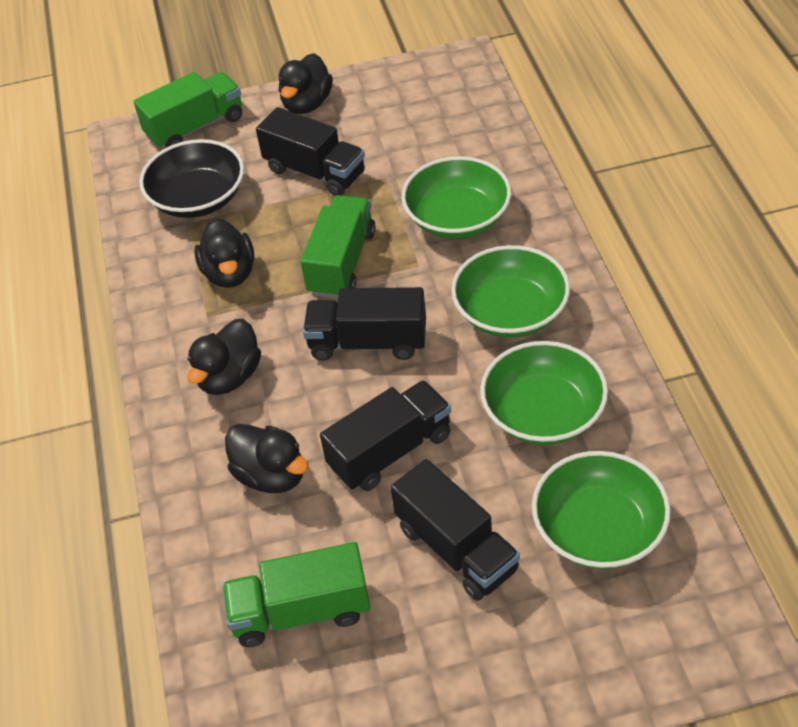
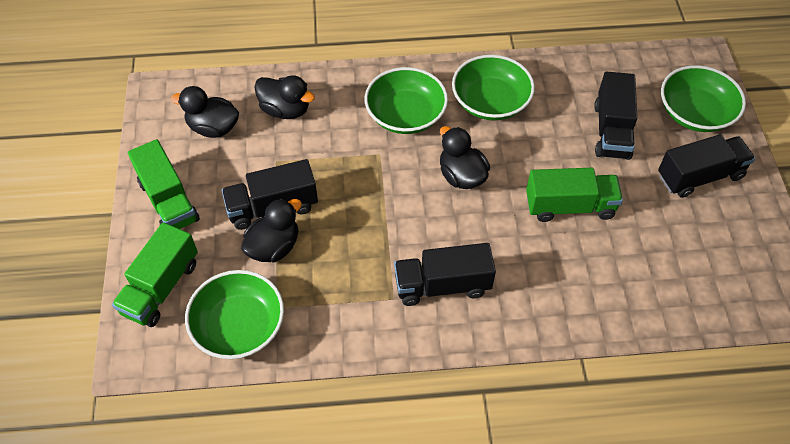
black bowl: 1 -> 0

